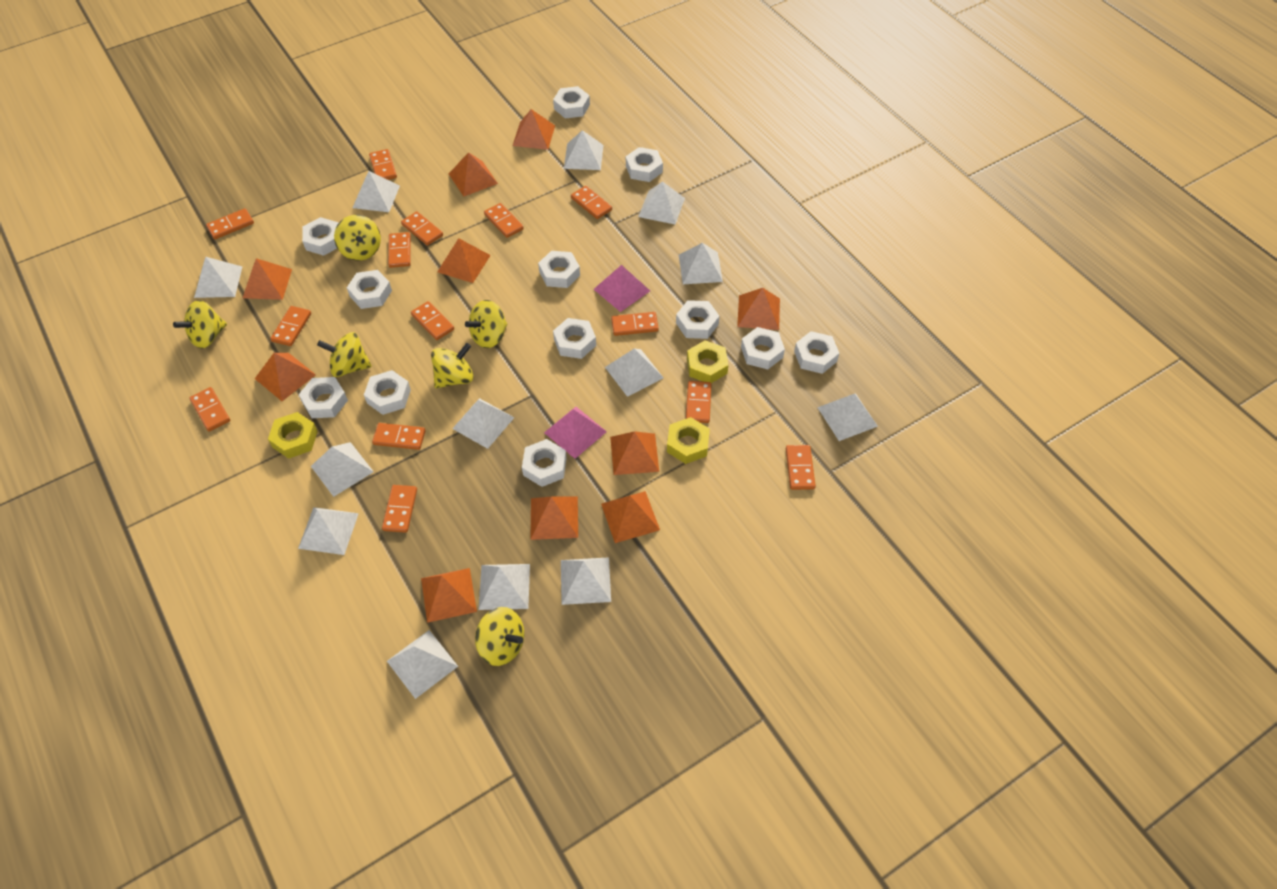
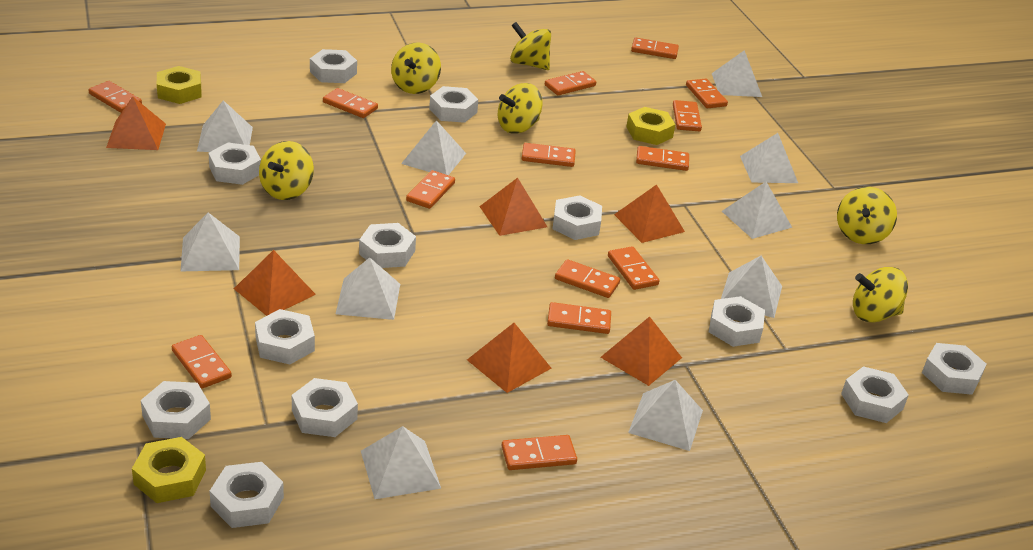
orange pyramid: 10 -> 6
pink pyramid: 2 -> 0
white pyramid: 13 -> 10

